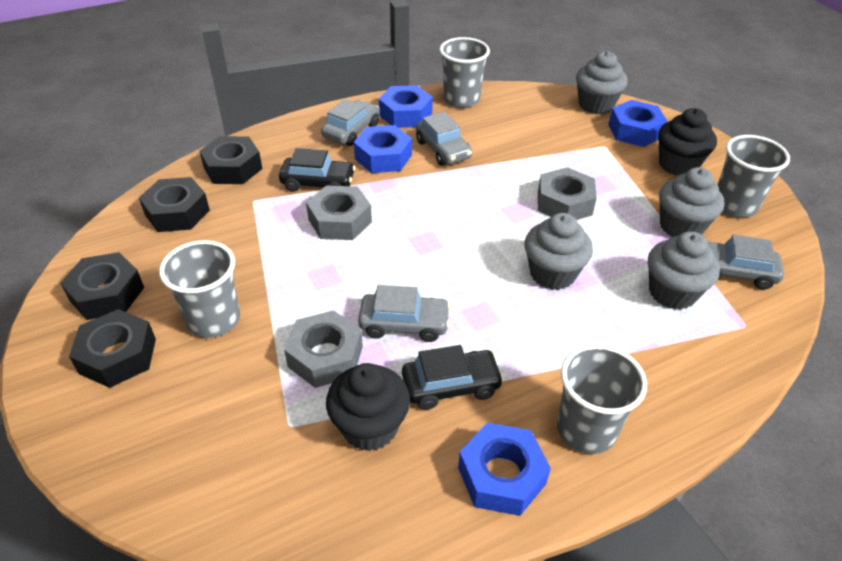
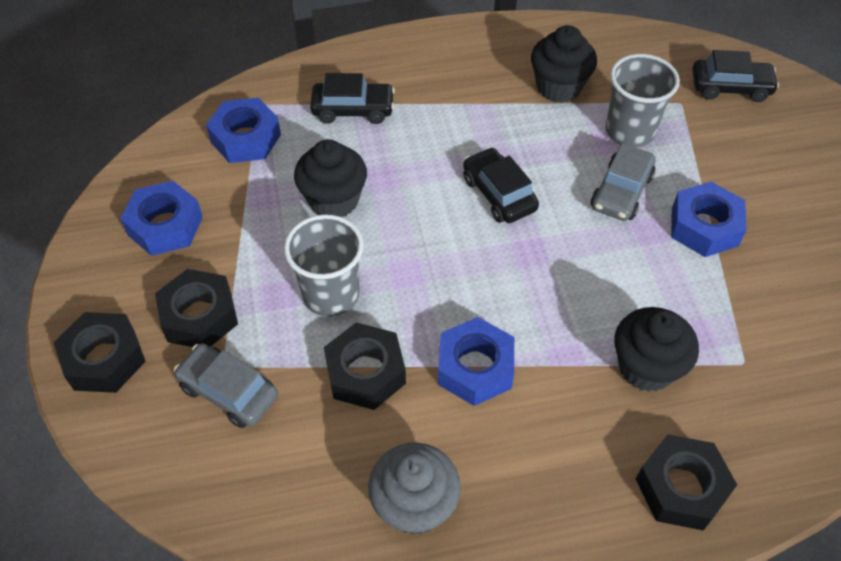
black car: 2 -> 3
black cupcake: 2 -> 3
grey car: 4 -> 2
grey cup: 4 -> 2
grey cupcake: 4 -> 1
grey nut: 3 -> 0

